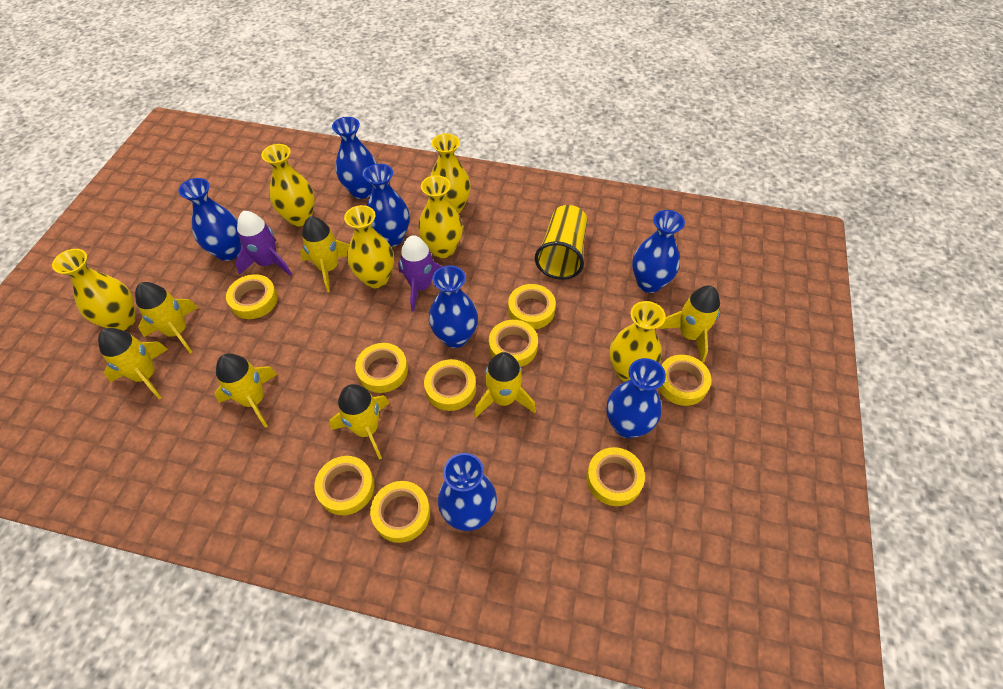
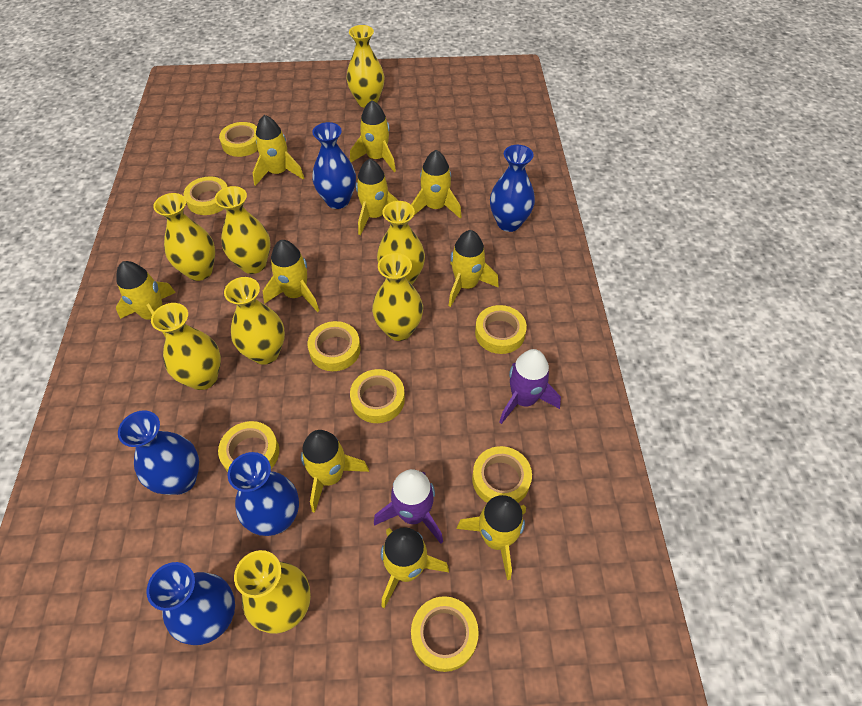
blue vase: 7 -> 5
yellow cup: 1 -> 0
yellow rocket: 7 -> 10
yellow tape: 9 -> 8
yellow vase: 6 -> 8

